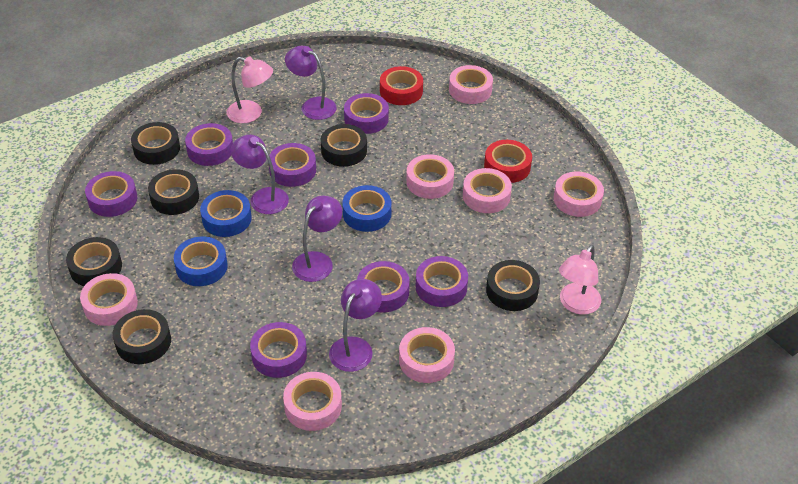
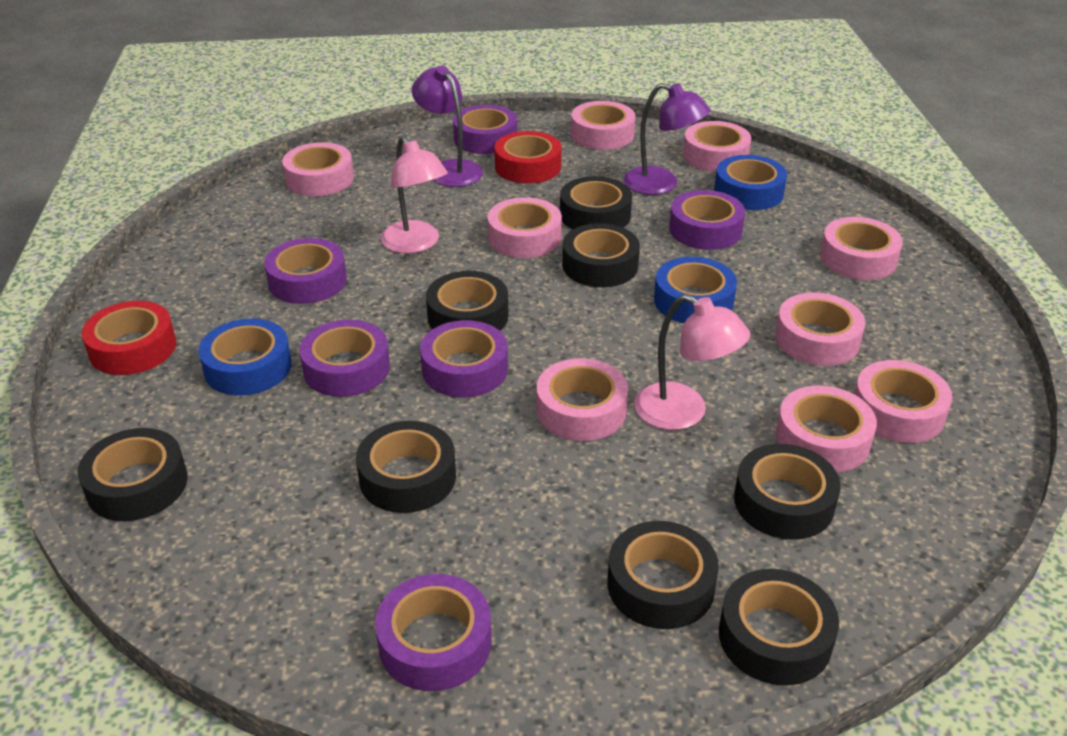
black tape: 6 -> 8
pink tape: 7 -> 9
purple lamp: 4 -> 2
purple tape: 7 -> 6

